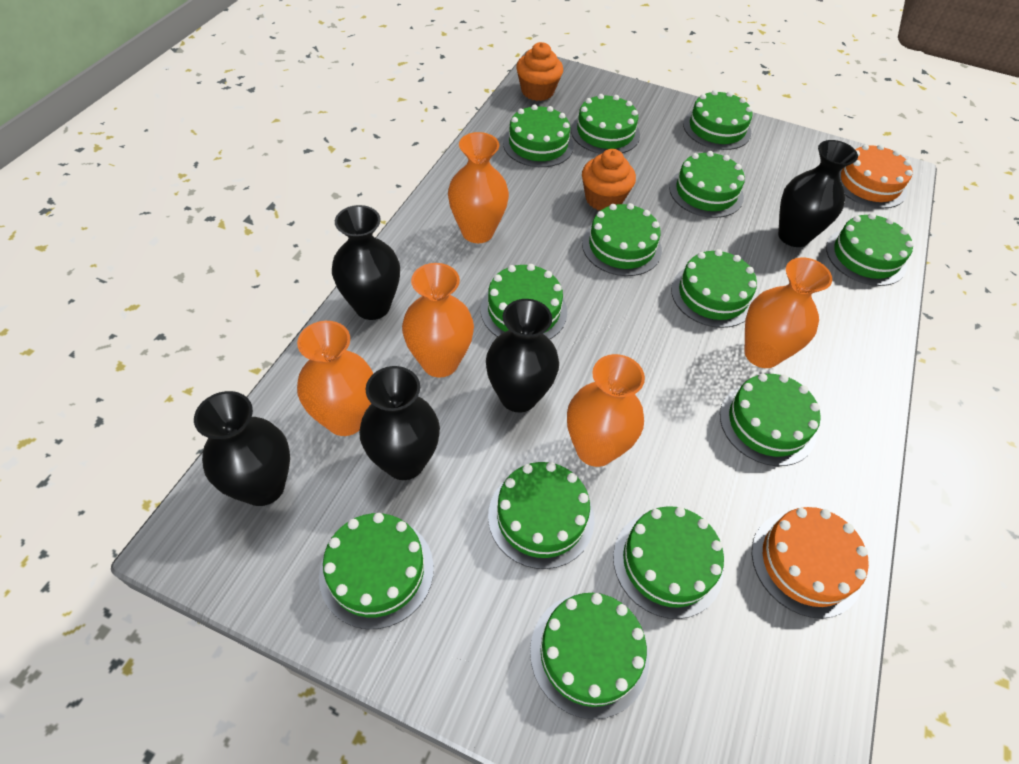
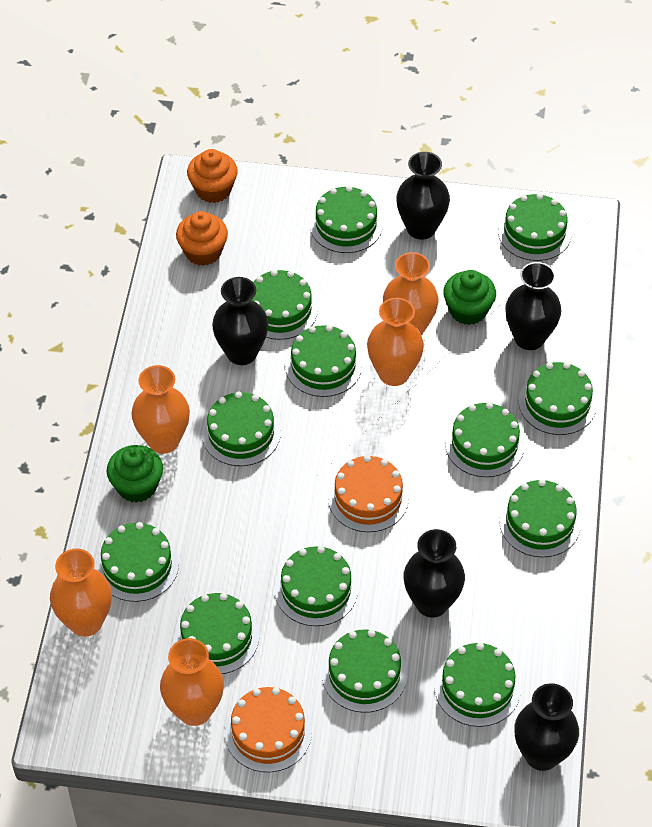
green cupcake: 0 -> 2

